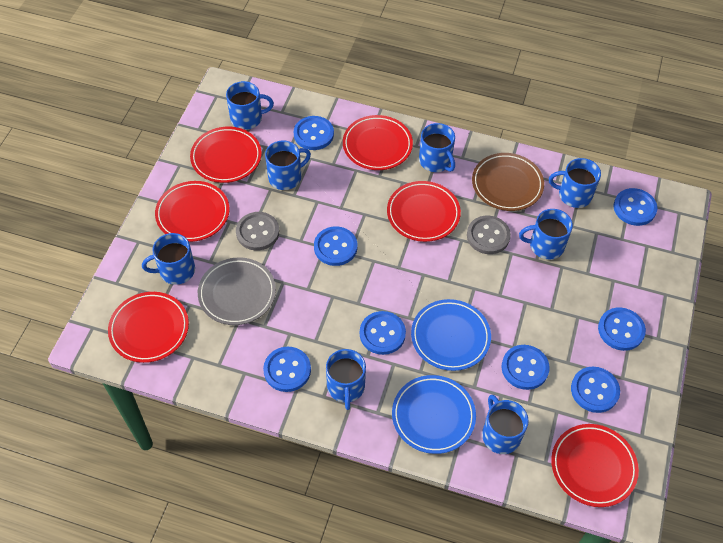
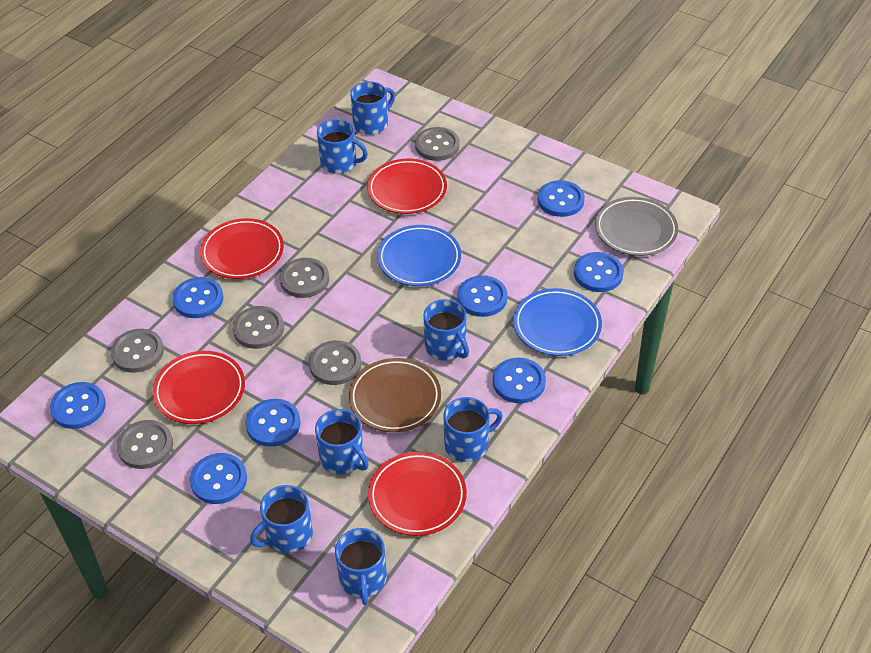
blue mug: 8 -> 7
grey button: 2 -> 6
red plate: 6 -> 4

